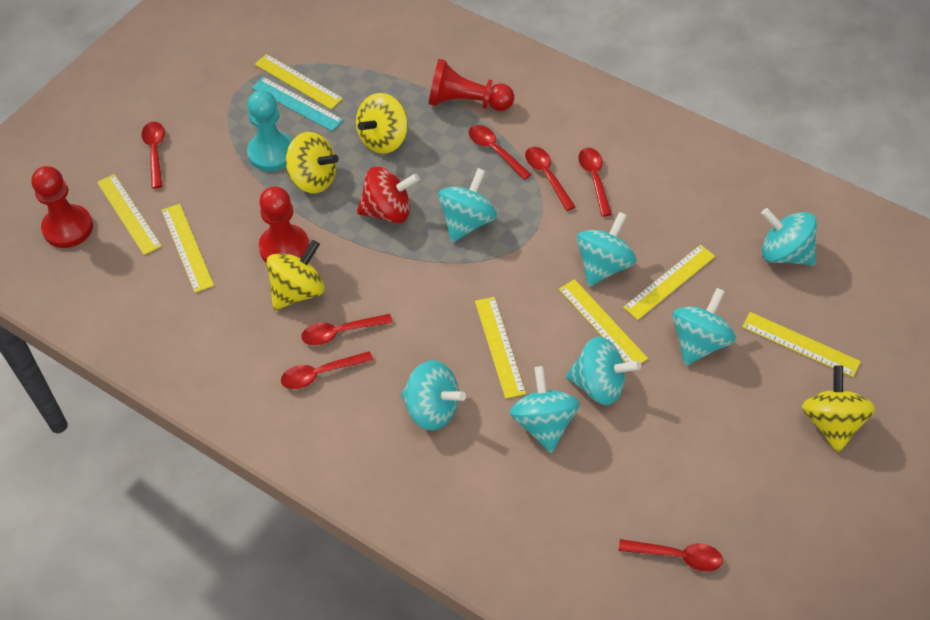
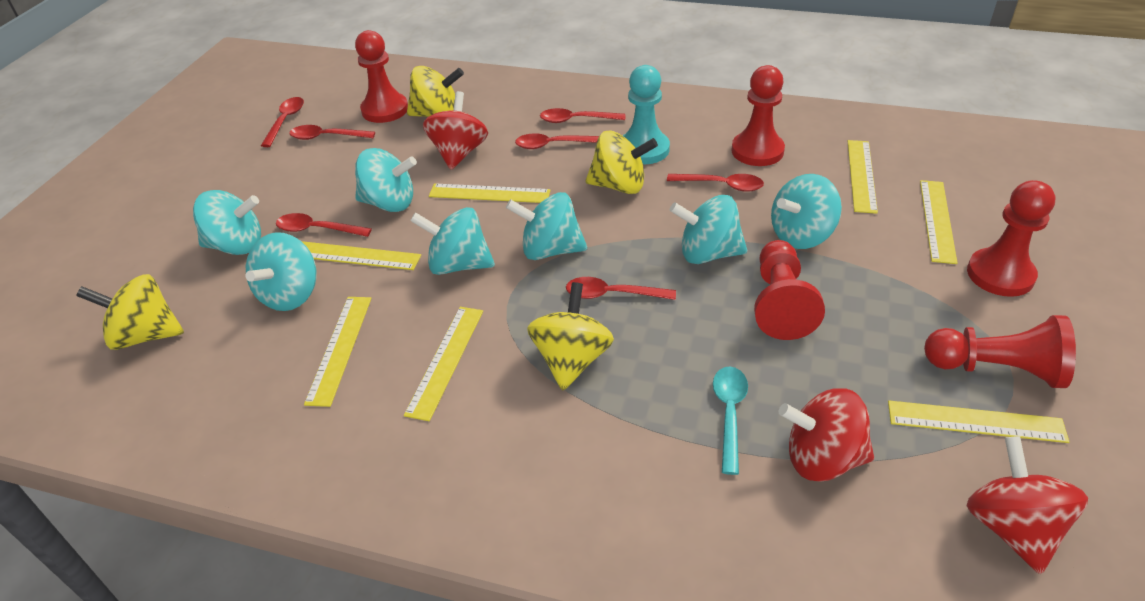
red pawn: 3 -> 5
red spinning top: 1 -> 3
turquoise ruler: 1 -> 0
turquoise spoon: 0 -> 1

